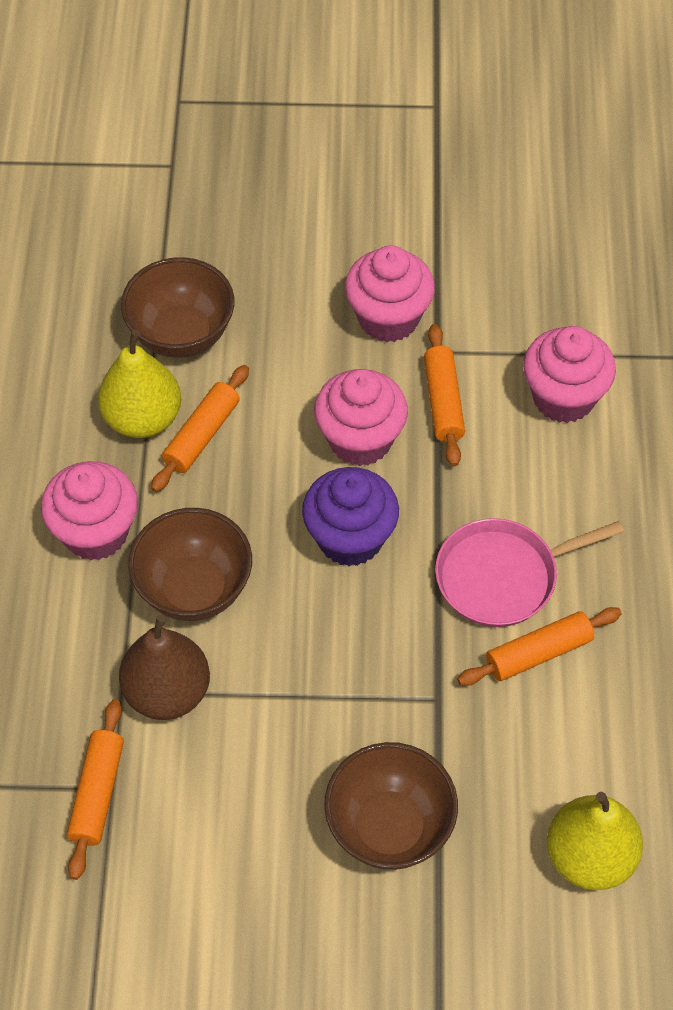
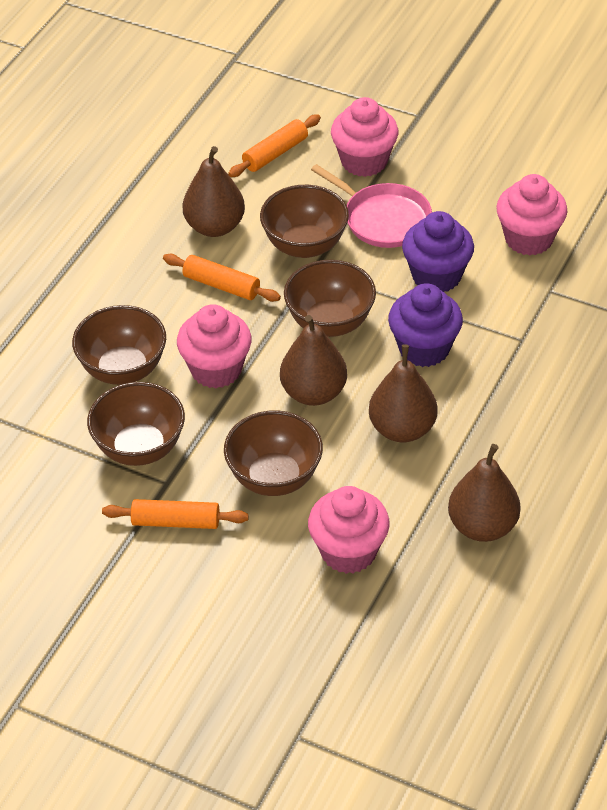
brown bowl: 3 -> 5
brown pear: 1 -> 4
orange rolling pin: 4 -> 3
purple cupcake: 1 -> 2
yellow pear: 2 -> 0

